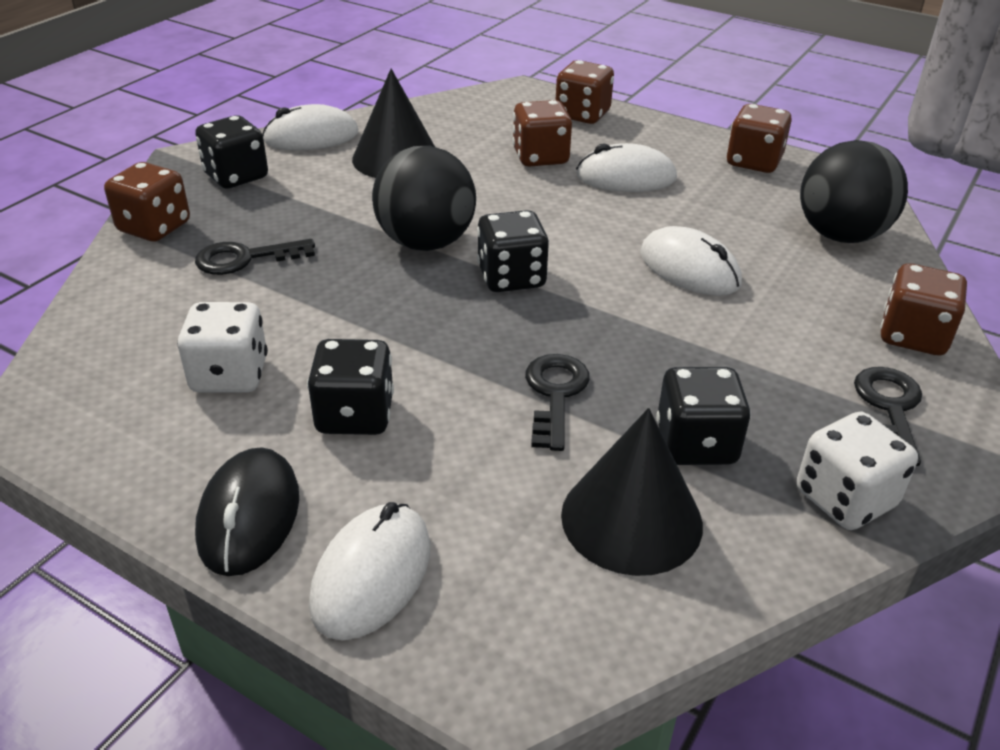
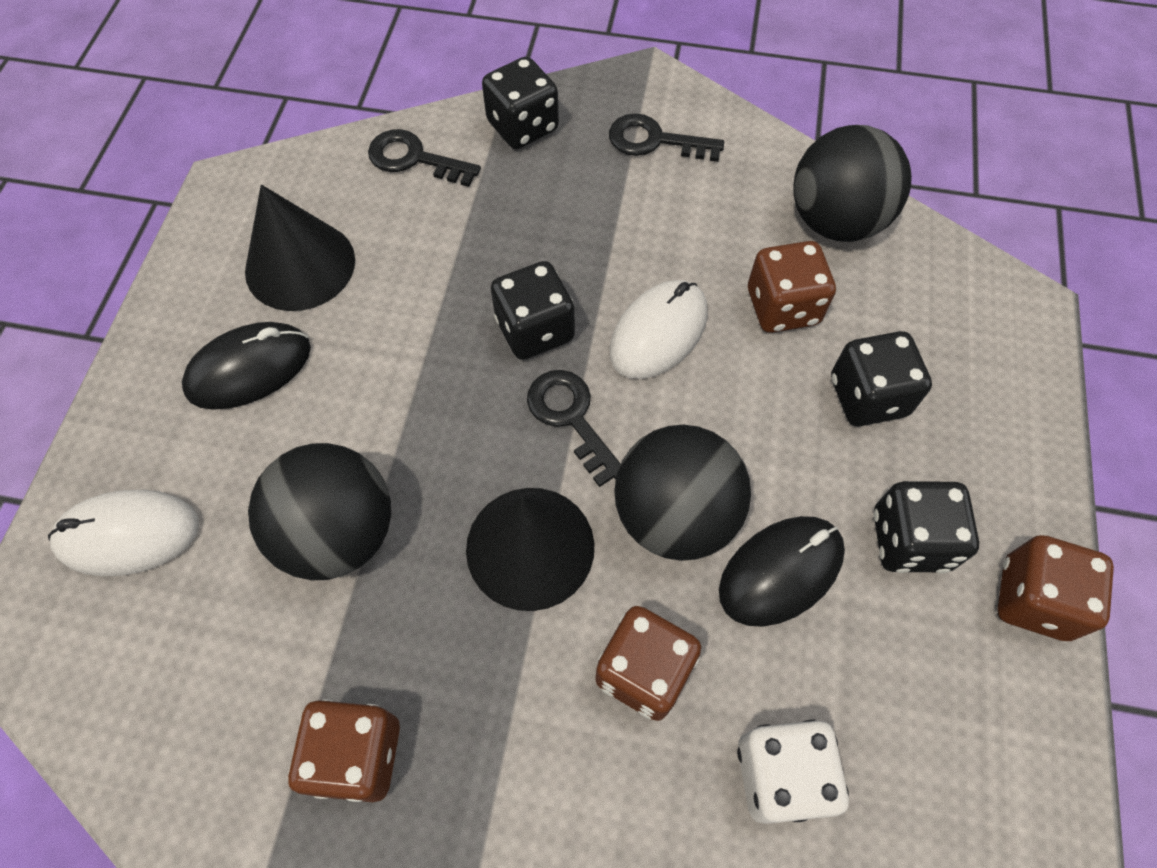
black ball: 2 -> 3
black mouse: 1 -> 2
brown dice: 5 -> 4
white dice: 2 -> 1
white mouse: 4 -> 2

